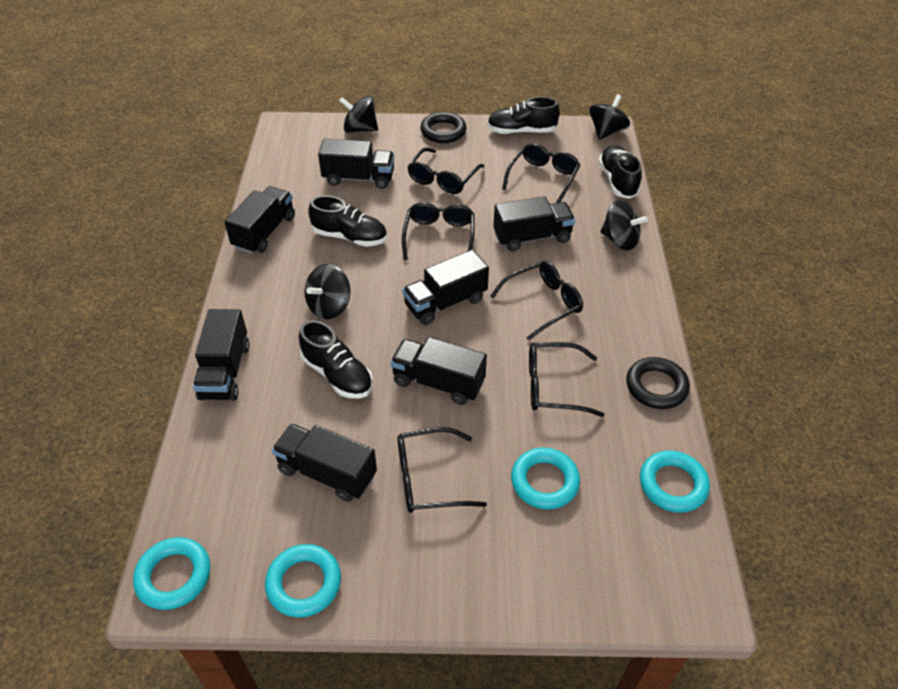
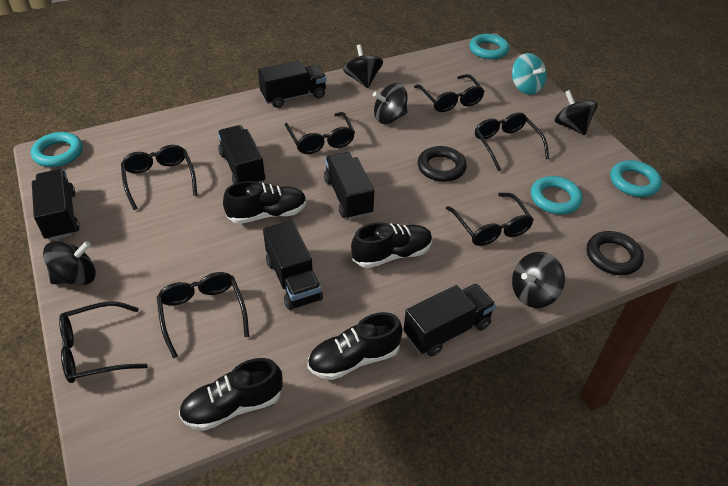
black glasses: 6 -> 7
black spinning top: 4 -> 5
black truck: 7 -> 6
turquoise spinning top: 0 -> 1

